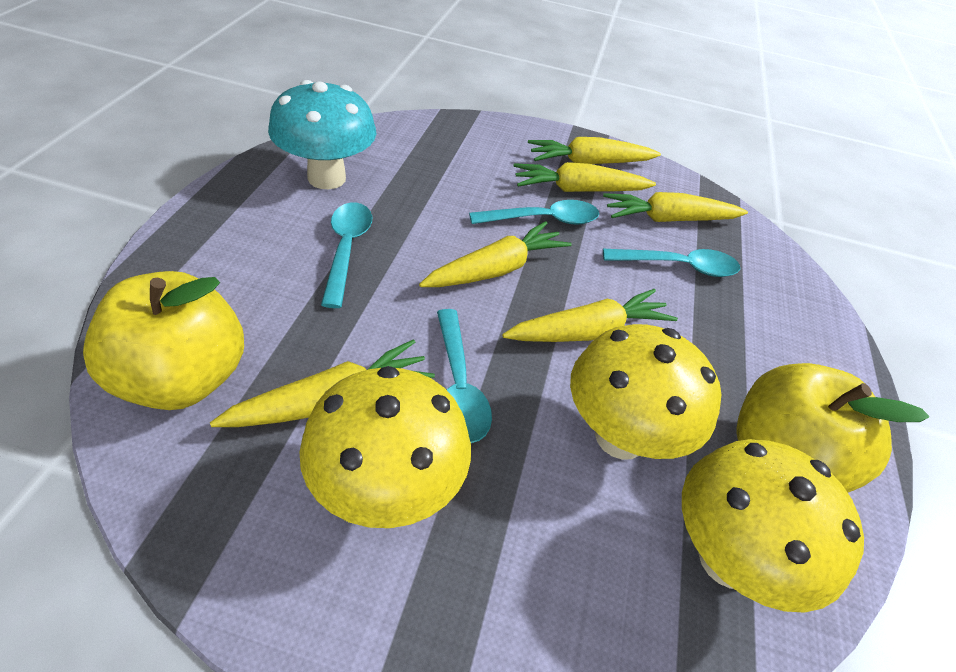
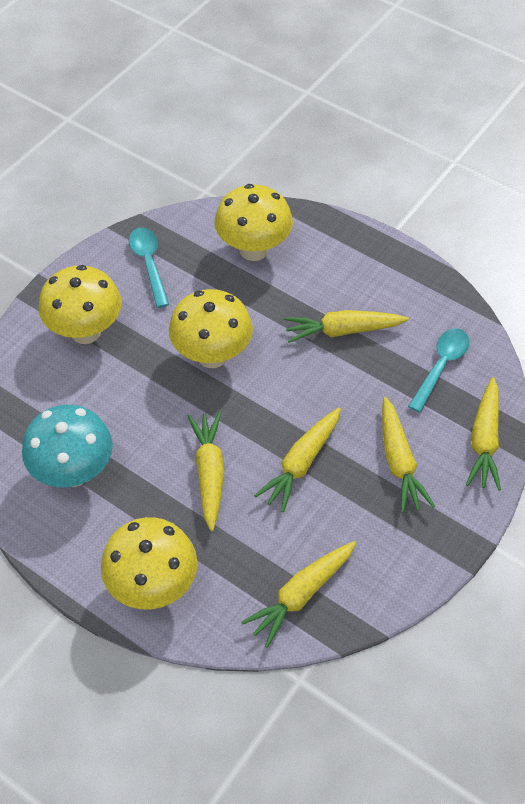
turquoise spoon: 4 -> 2
yellow apple: 2 -> 0
yellow mushroom: 3 -> 4

